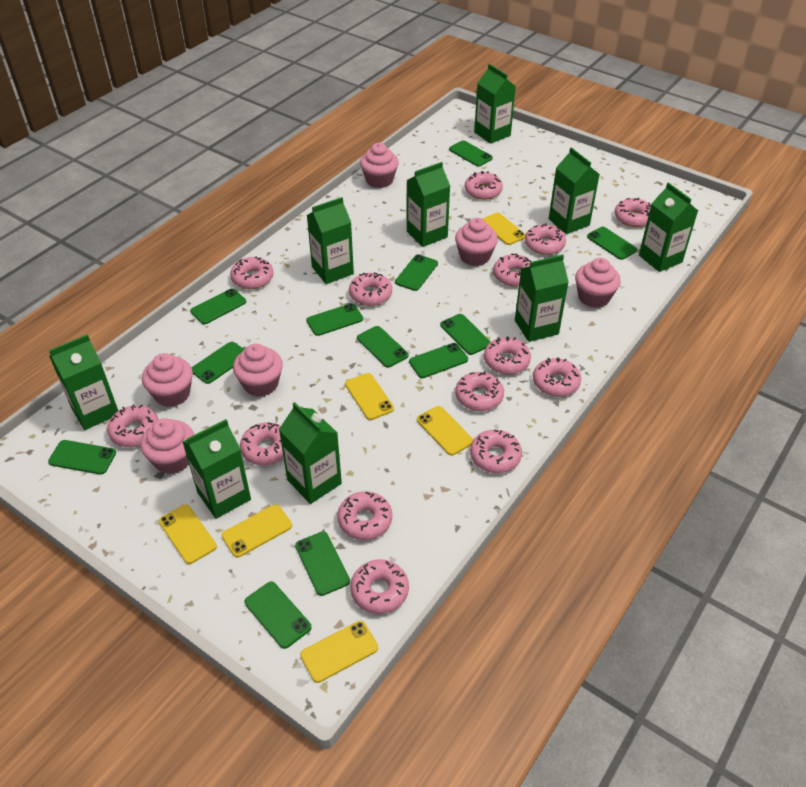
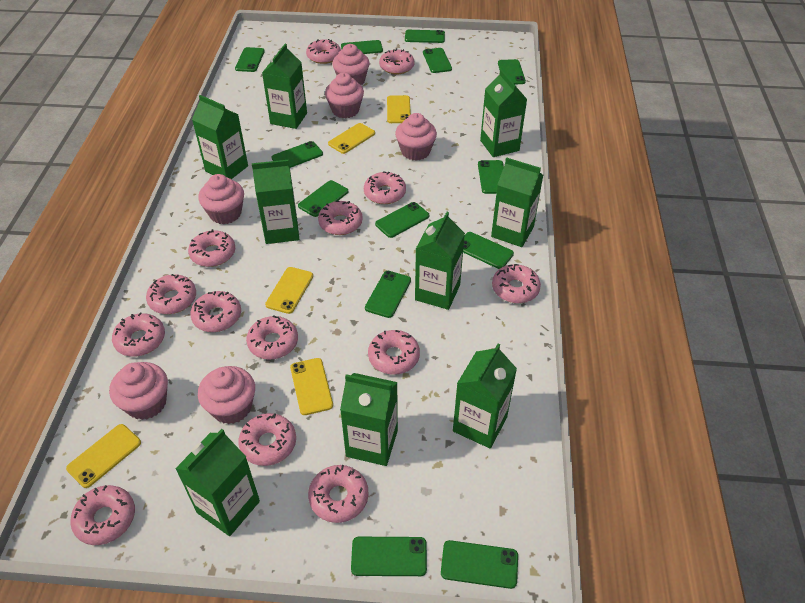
green phone: 12 -> 13
yellow phone: 6 -> 5

